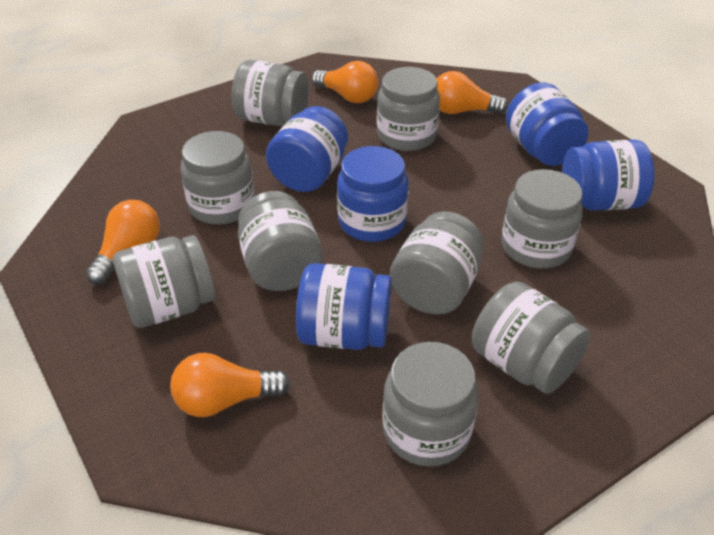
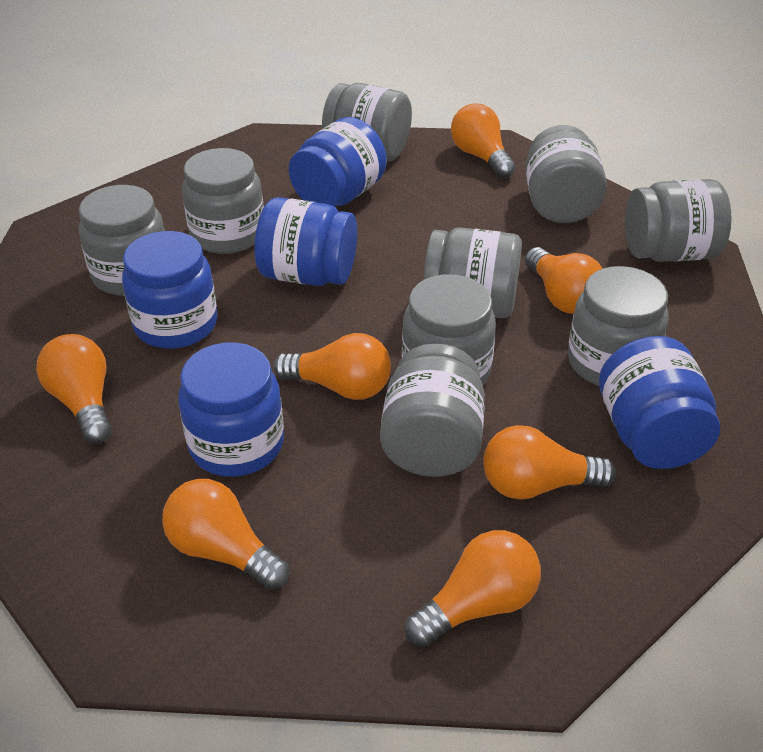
orange light bulb: 4 -> 7

